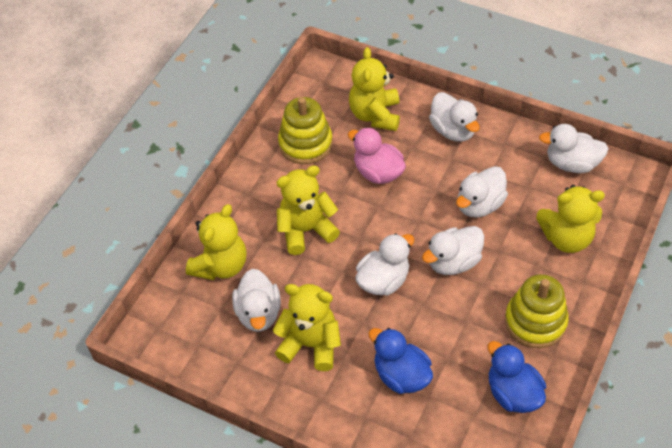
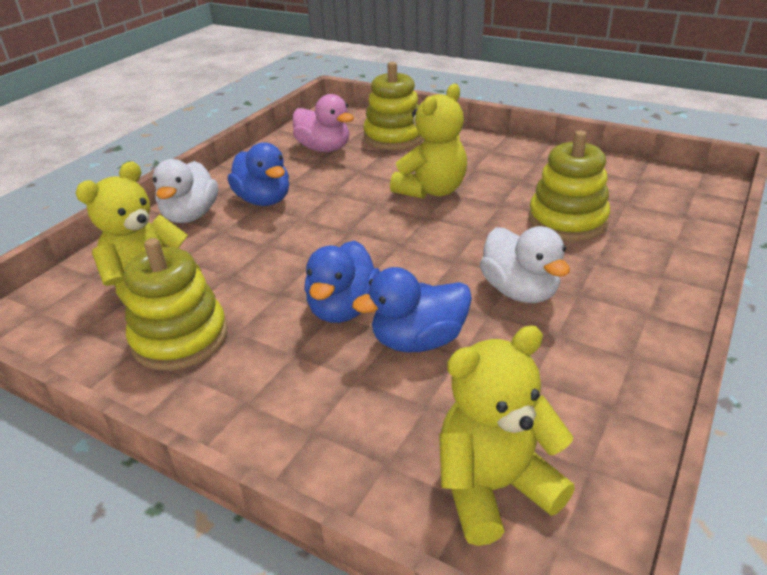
blue duck: 2 -> 3
white duck: 6 -> 2
yellow stacking toy: 2 -> 3
yellow teddy bear: 5 -> 3

